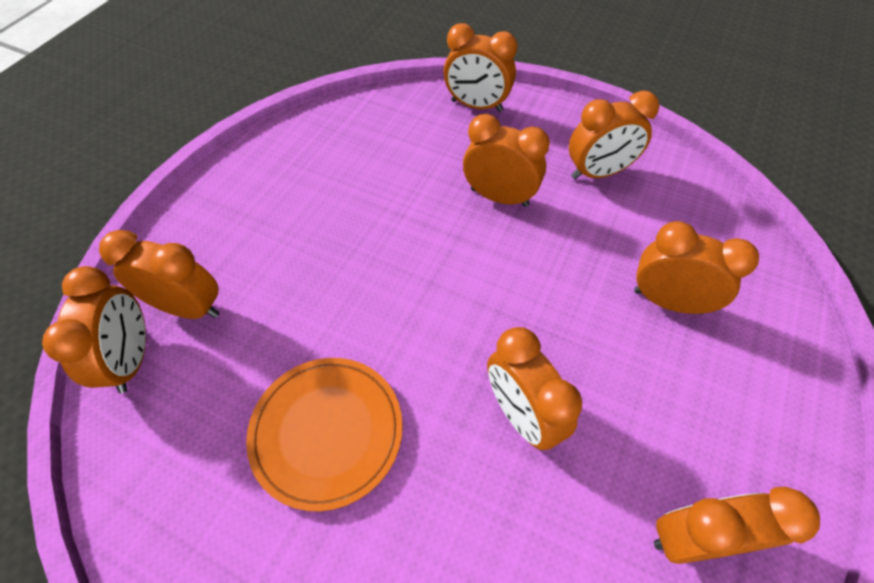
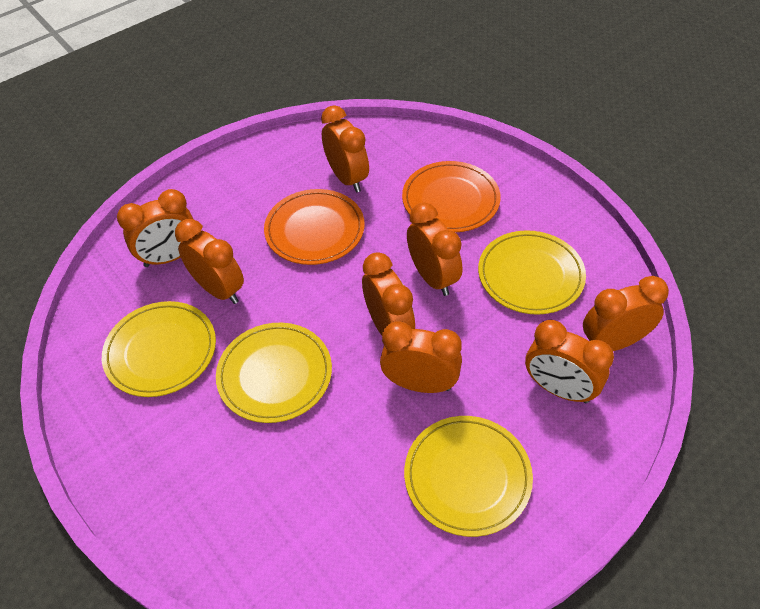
orange plate: 1 -> 2
yellow plate: 0 -> 4

